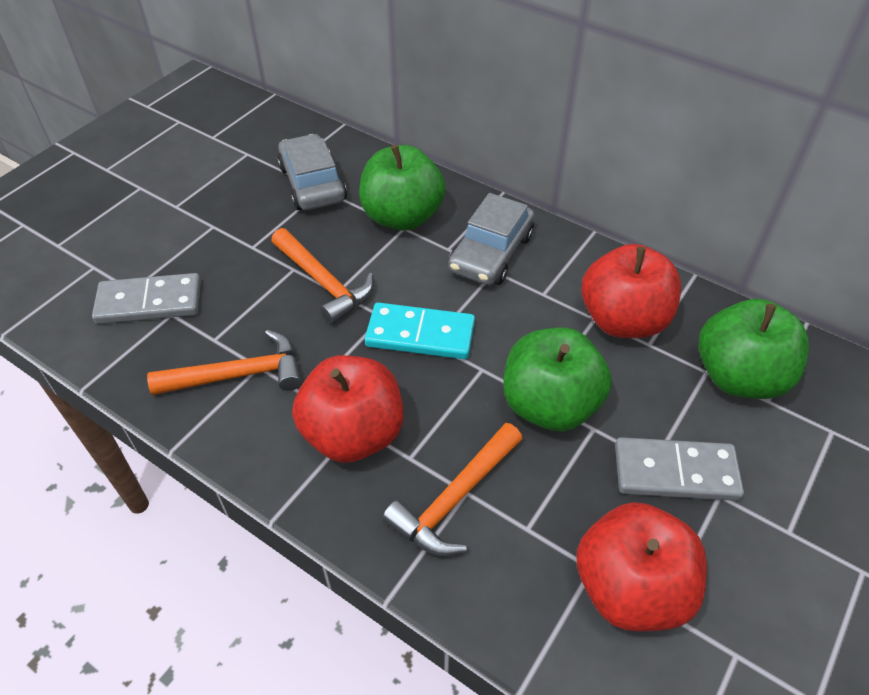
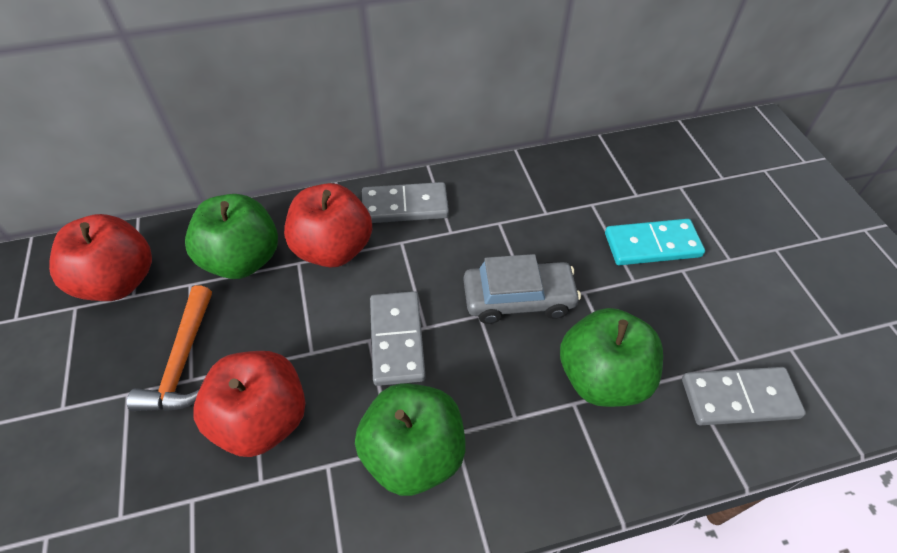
grey car: 2 -> 1
grey domino: 2 -> 3
orange hammer: 3 -> 1

